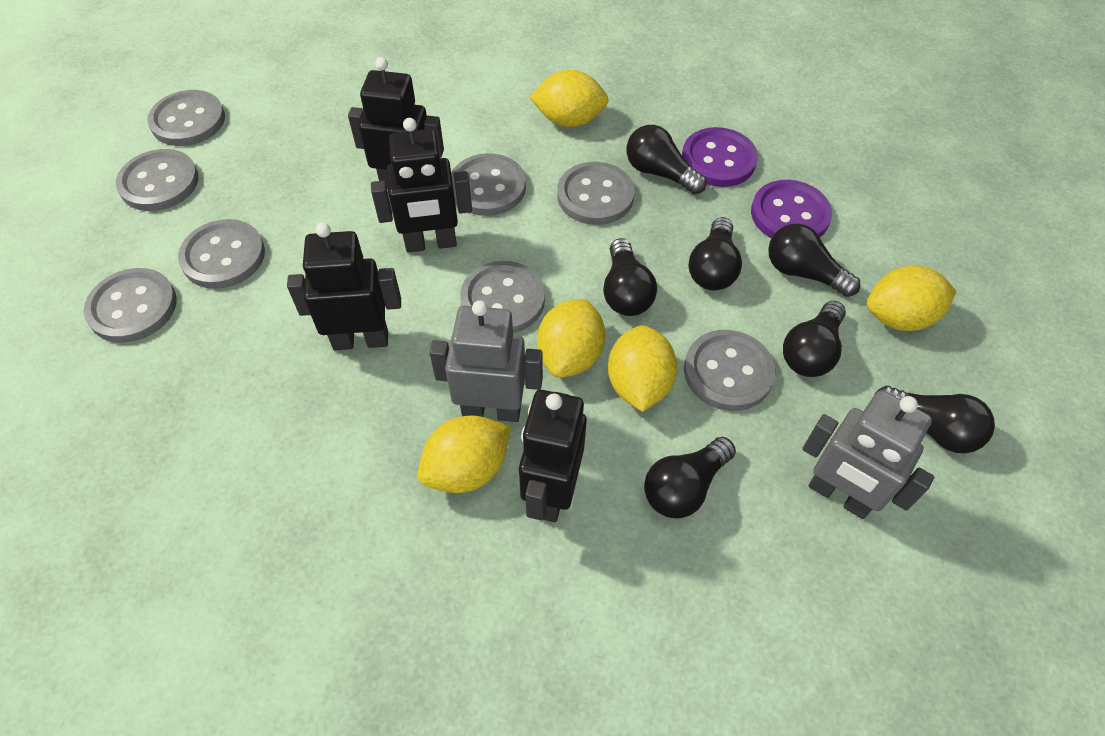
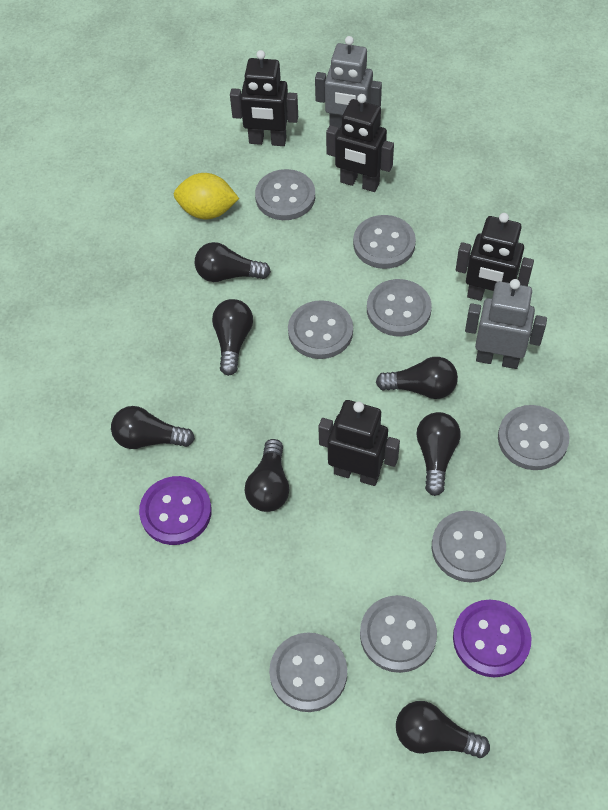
yellow lemon: 5 -> 1

